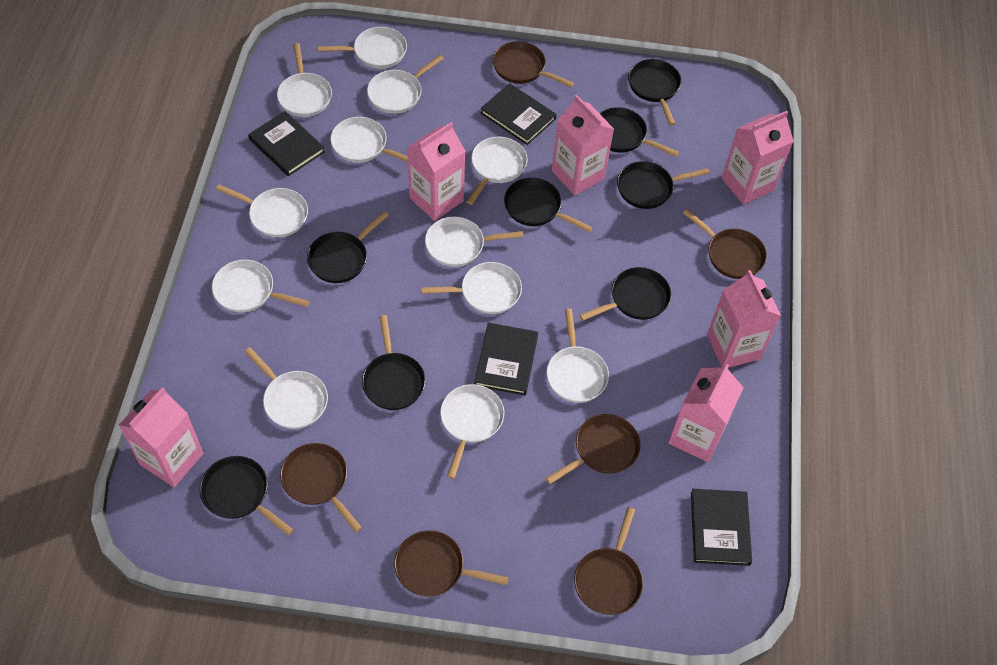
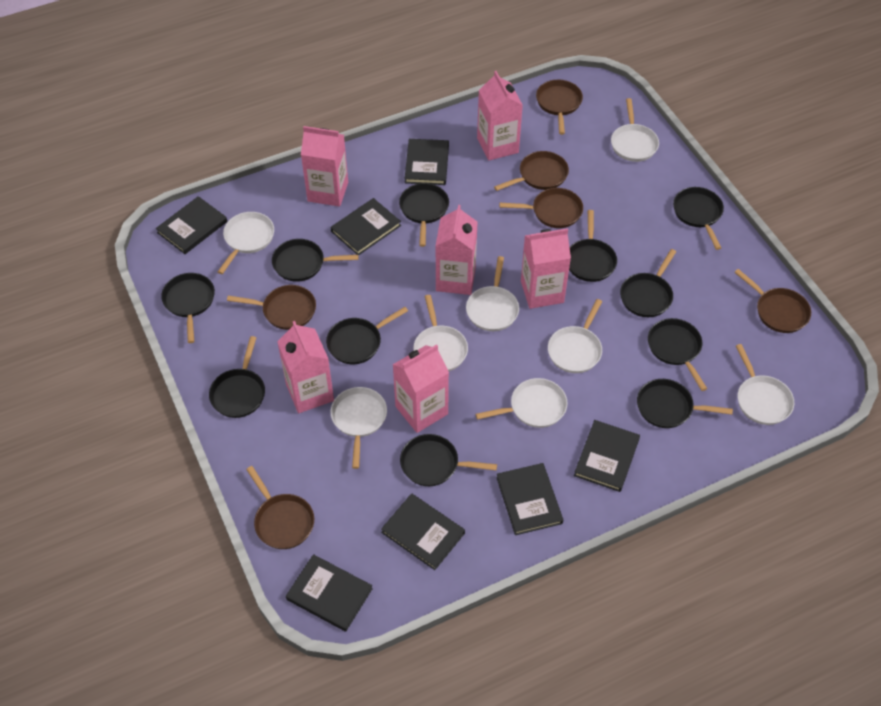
black book: 4 -> 7
black pan: 8 -> 11
white pan: 12 -> 8

